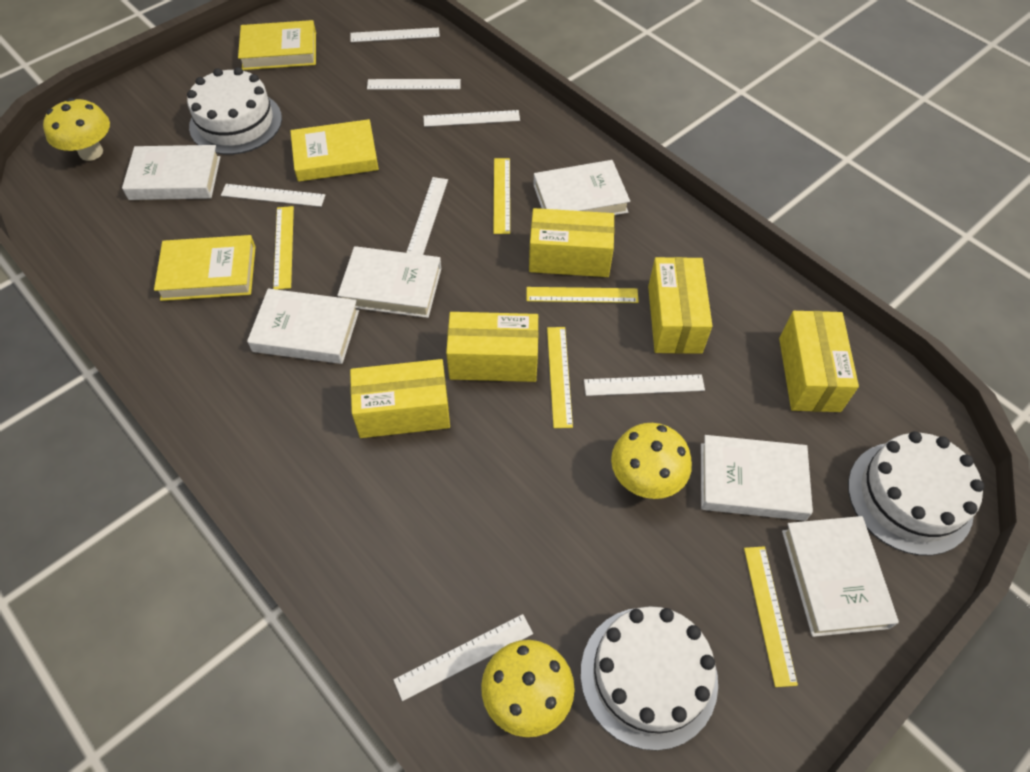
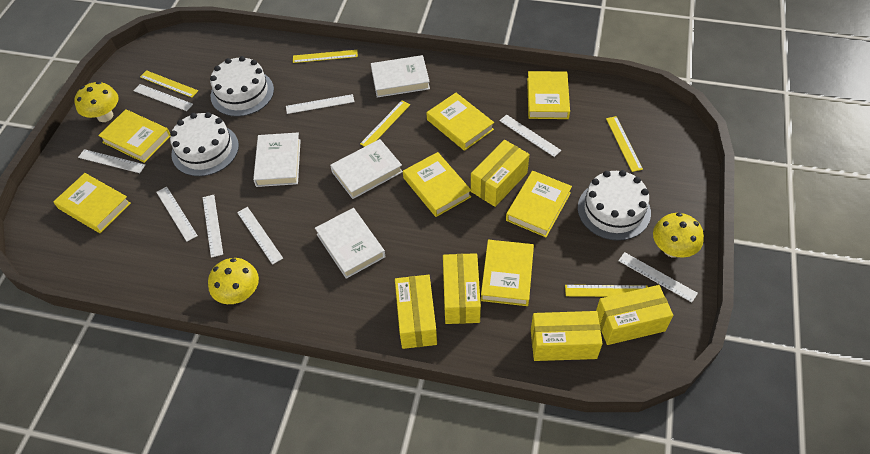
white book: 6 -> 4
white ruler: 7 -> 8
yellow book: 3 -> 7

